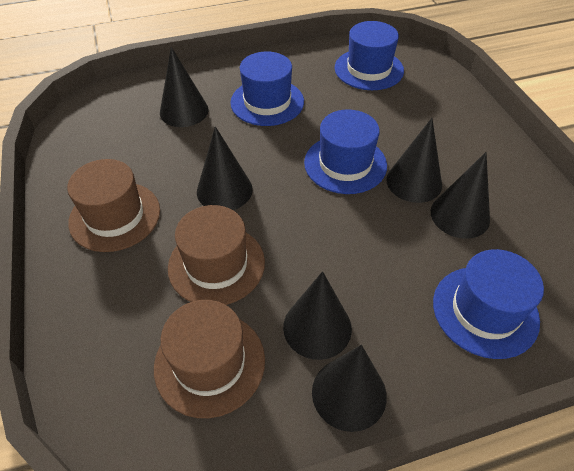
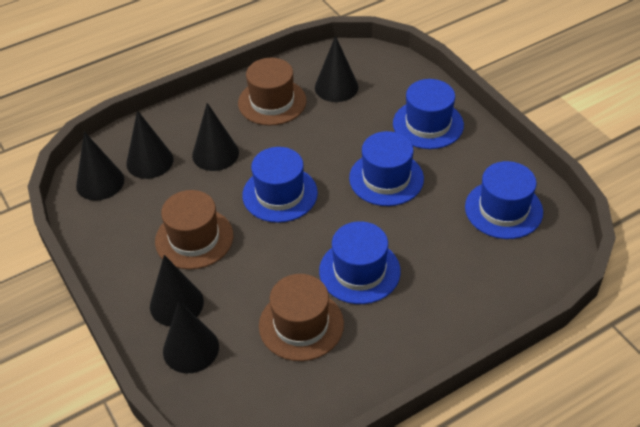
blue hat: 4 -> 5

